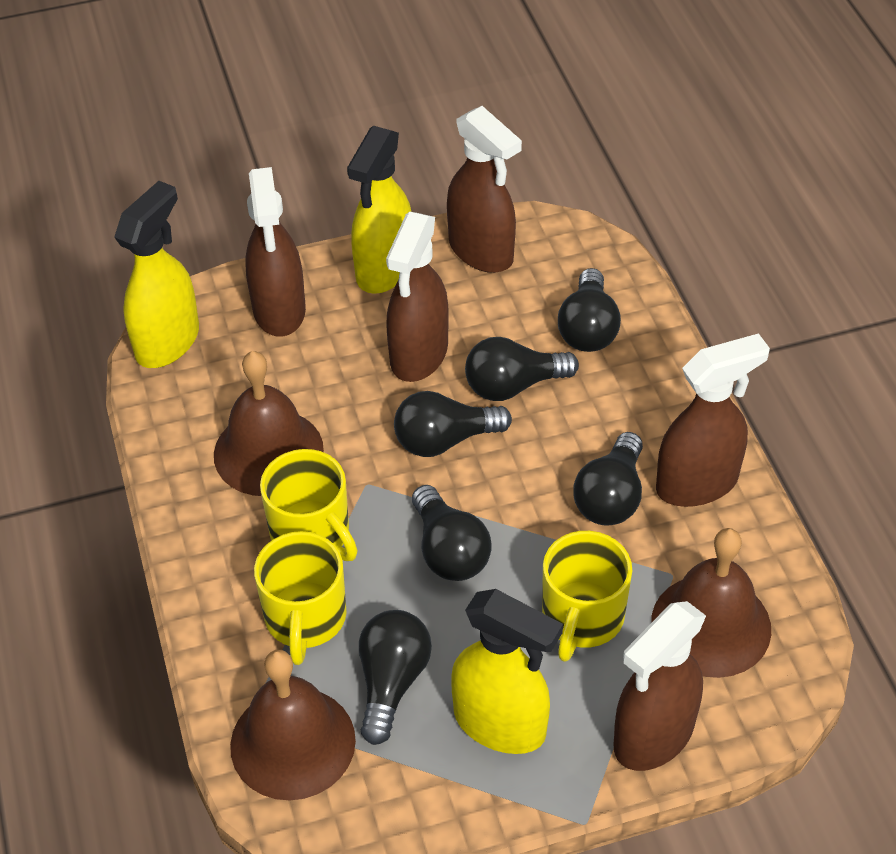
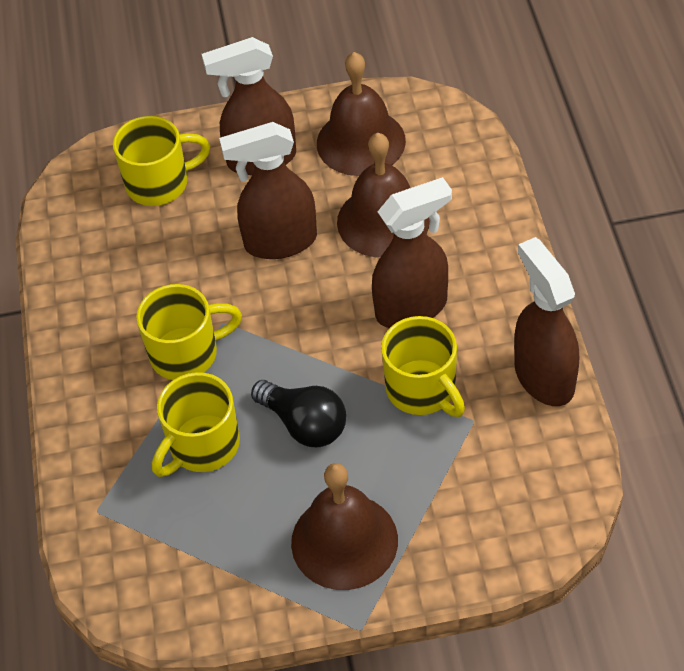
black light bulb: 6 -> 1
brown spray bottle: 5 -> 4
yellow mug: 3 -> 4
yellow spray bottle: 3 -> 0

